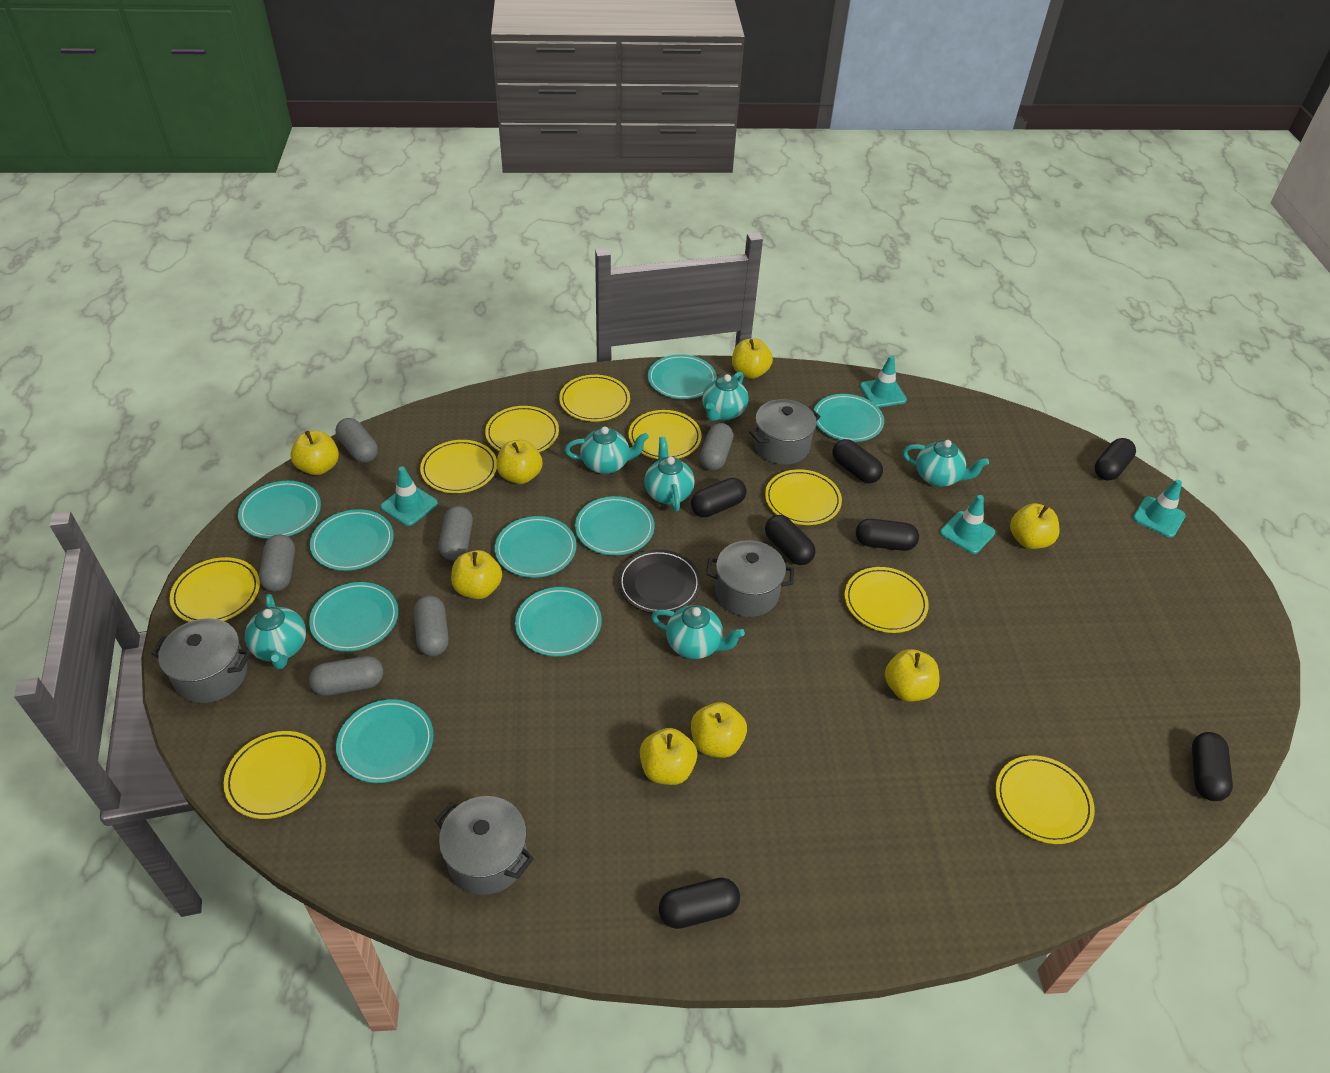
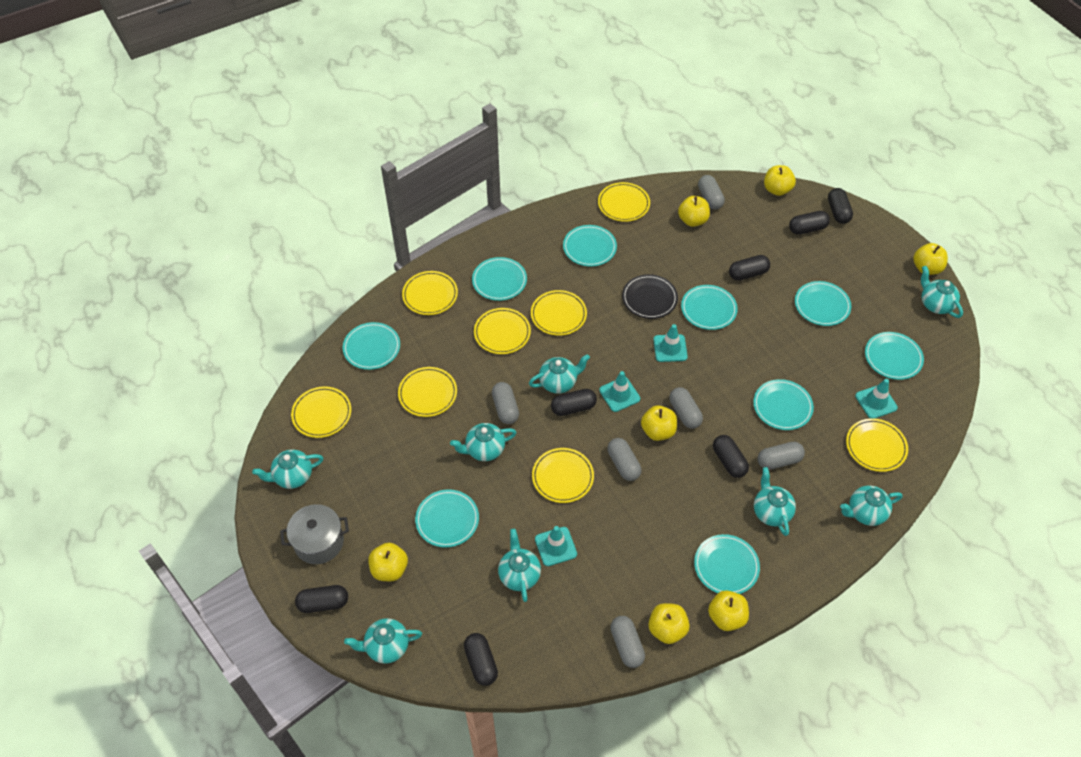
grey pot: 4 -> 1
turquoise teapot: 6 -> 8
yellow apple: 8 -> 7
yellow plate: 9 -> 8

